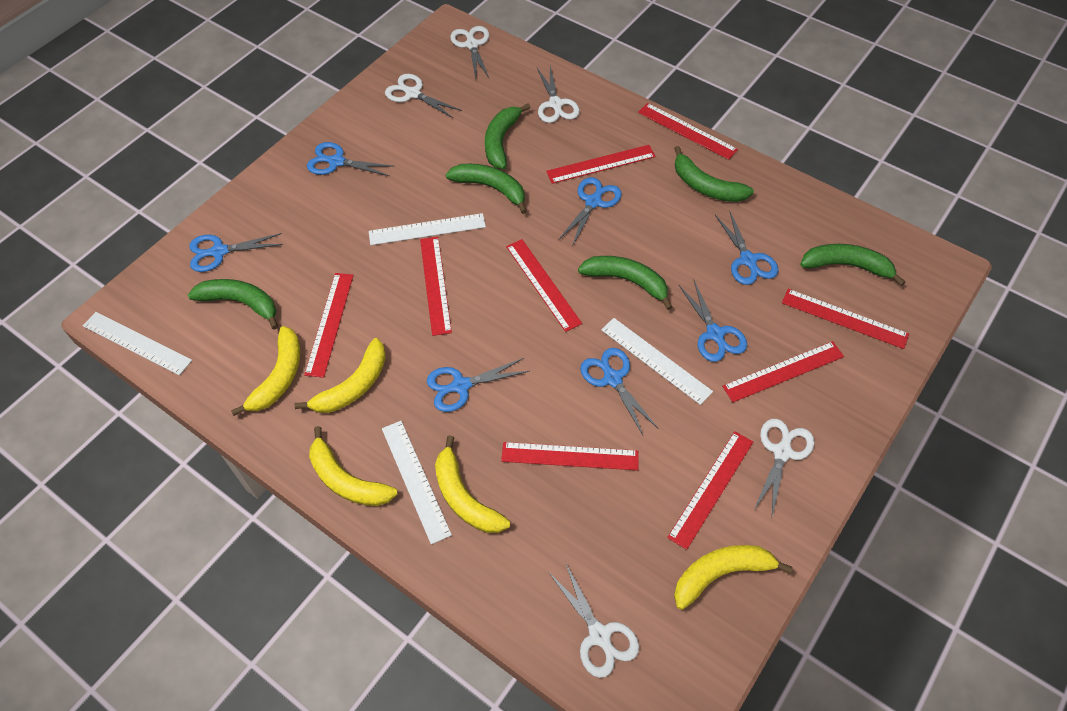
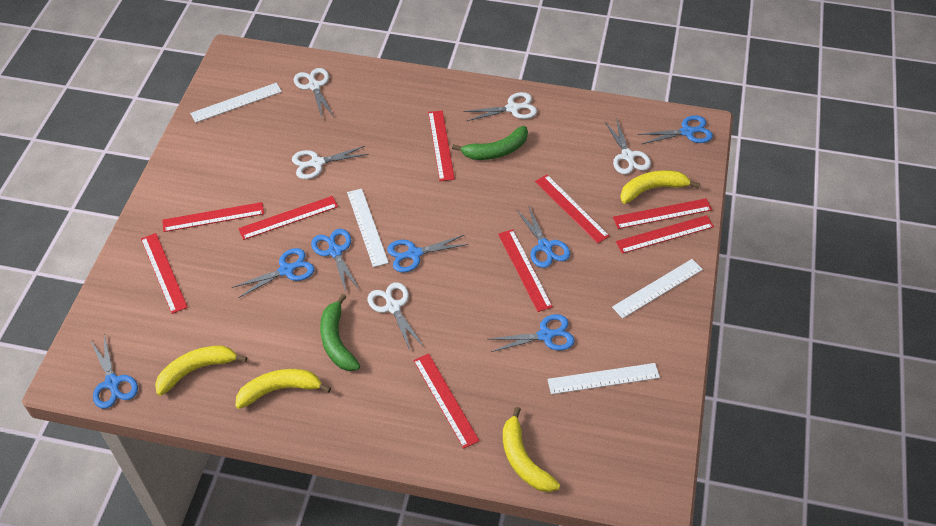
green banana: 6 -> 2
yellow banana: 5 -> 4

